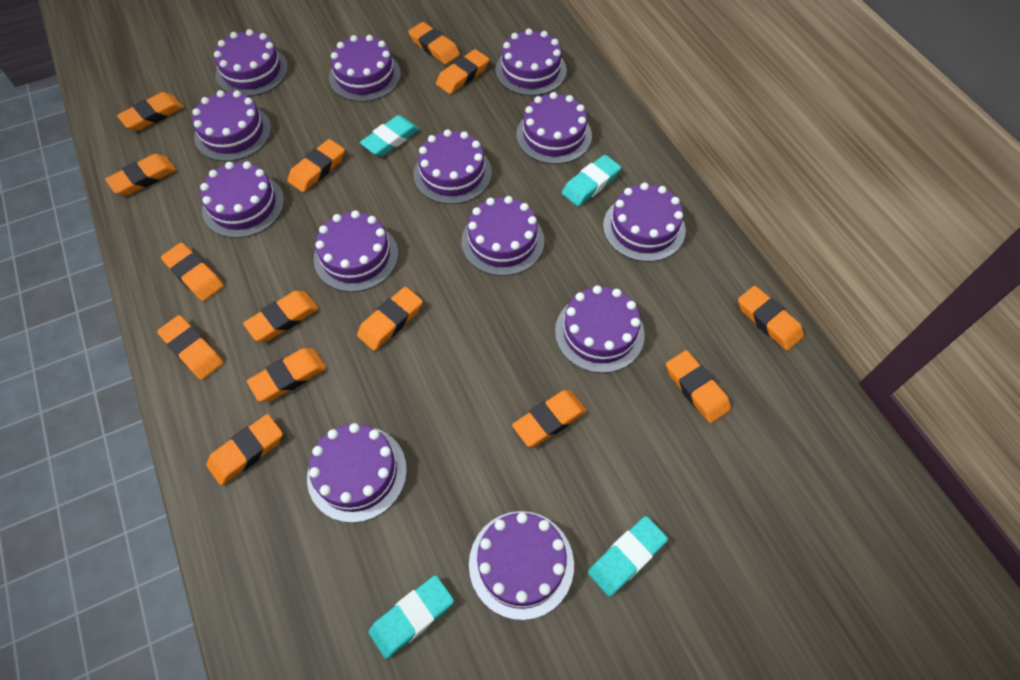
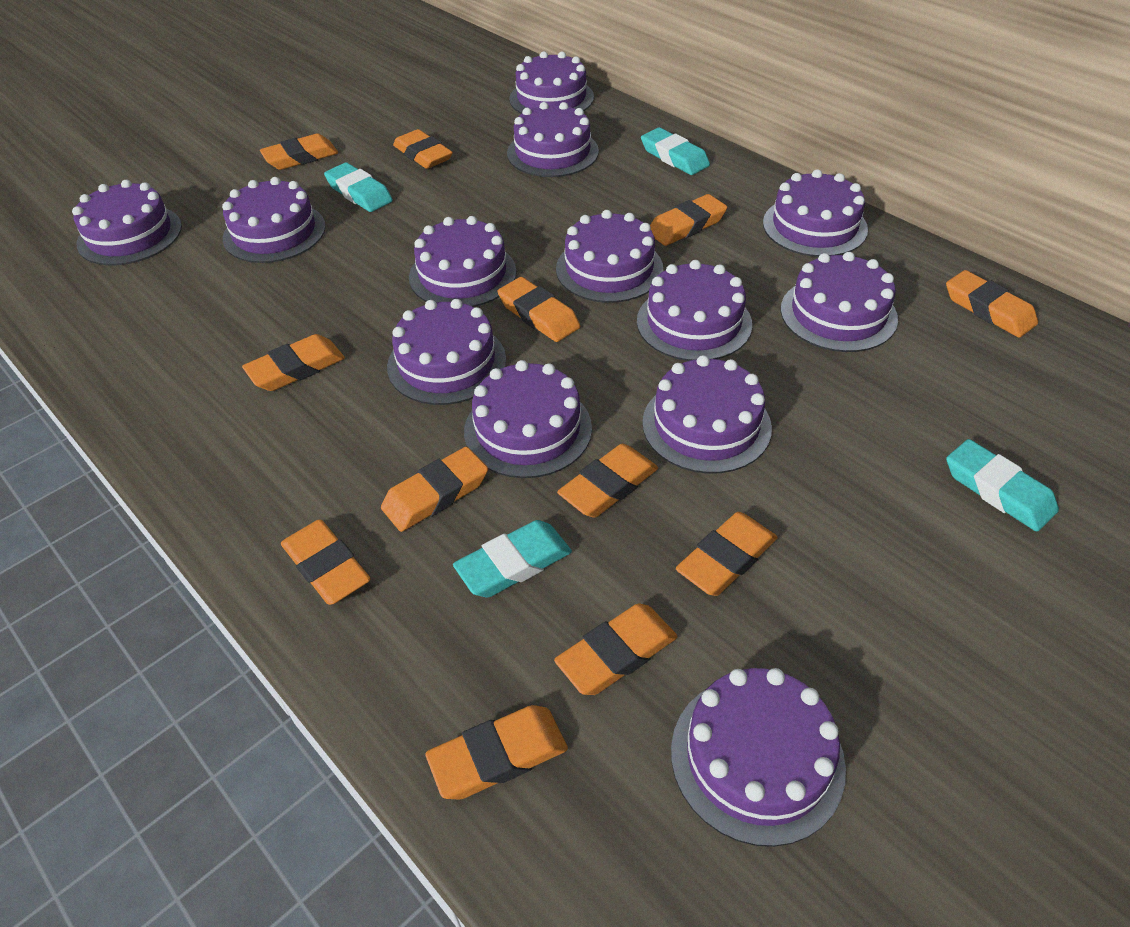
orange eraser: 14 -> 12

